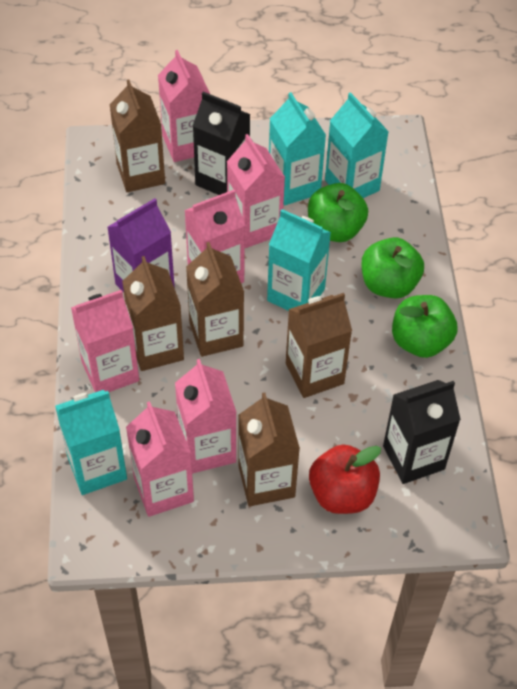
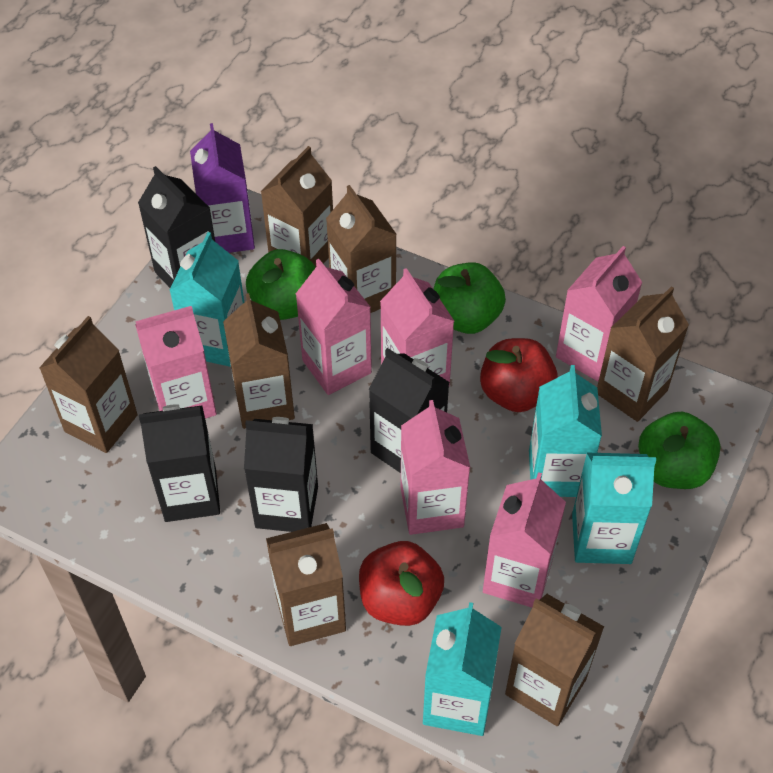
black carton: 2 -> 4
brown carton: 5 -> 7
red apple: 1 -> 2

